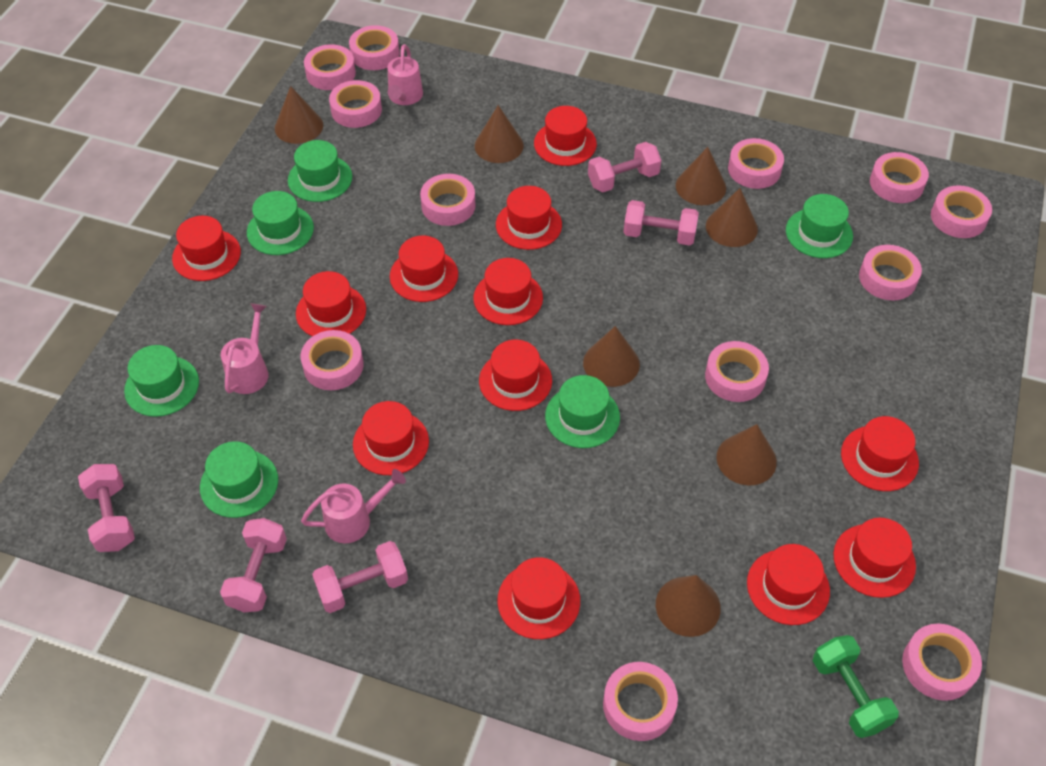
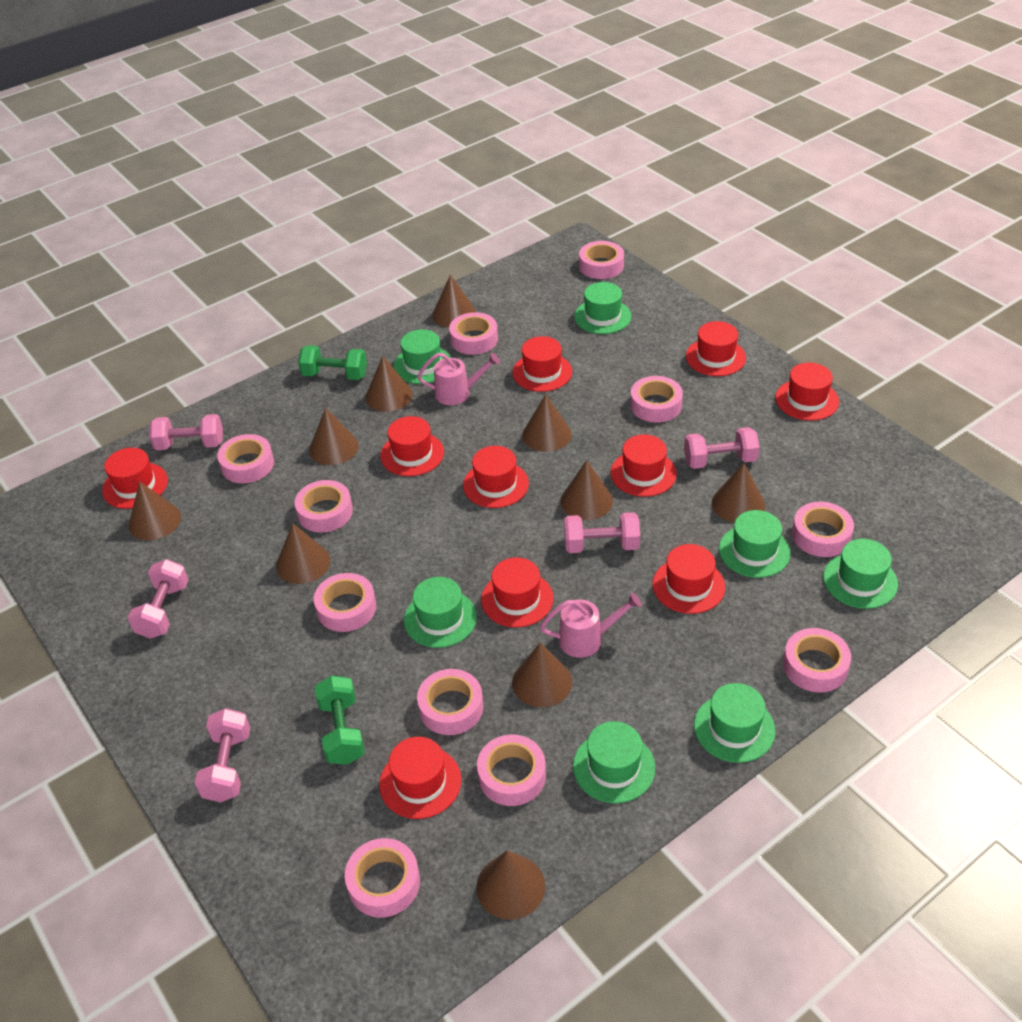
brown cone: 7 -> 10
green dumbbell: 1 -> 2
green hat: 6 -> 7
pink tape: 12 -> 11
pink watering can: 3 -> 2
red hat: 12 -> 10

